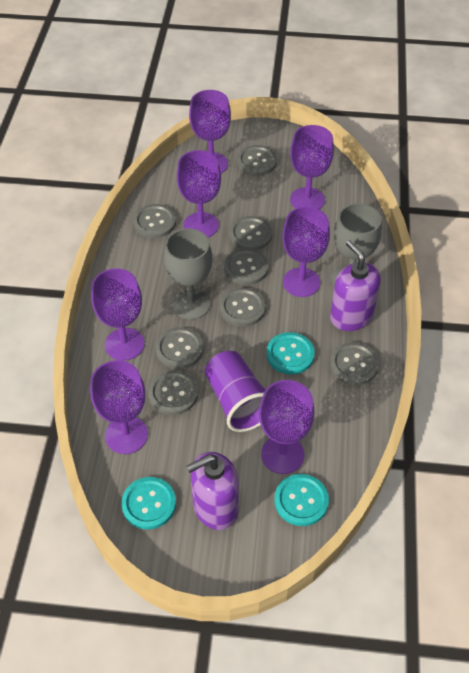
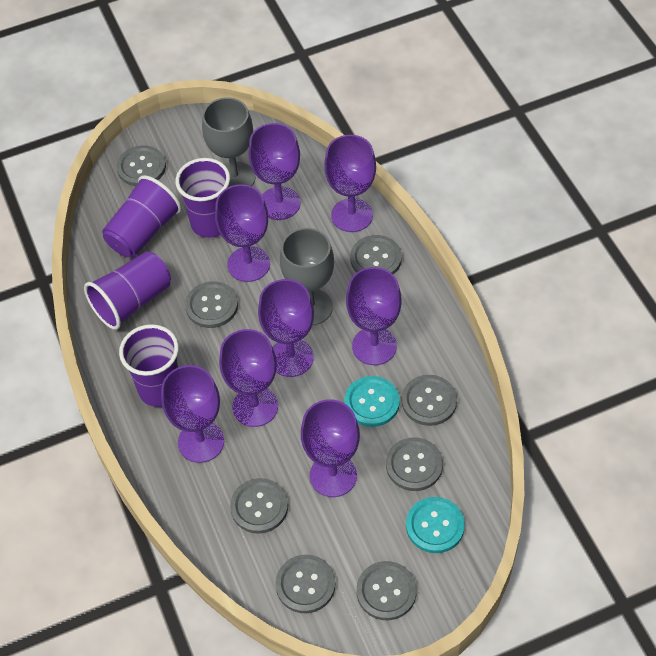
purple cup: 1 -> 4
purple goblet: 7 -> 8
purple soap dispenser: 2 -> 0
turquoise button: 3 -> 2

